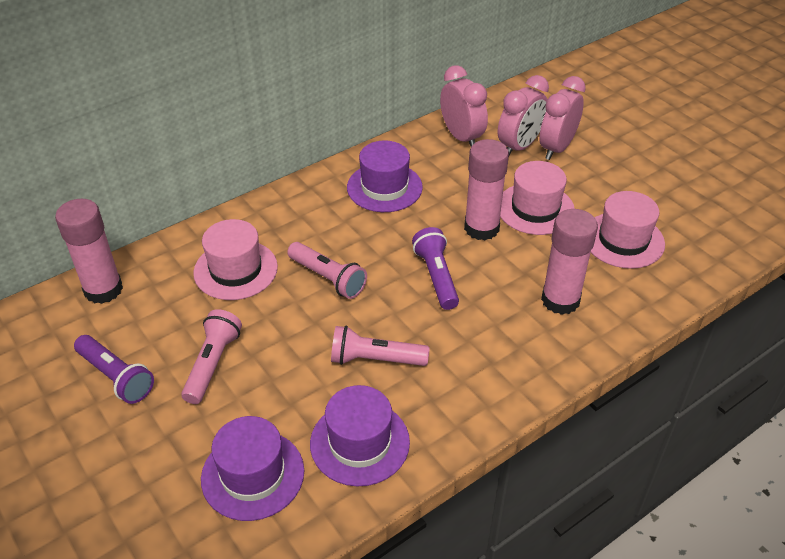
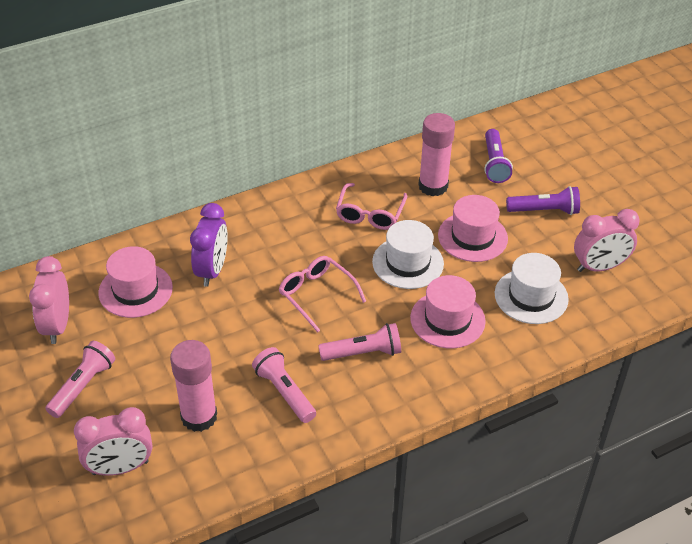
pink glasses: 0 -> 2
pink glue stick: 3 -> 2
purple clock: 0 -> 1
purple hat: 3 -> 0
white hat: 0 -> 2

